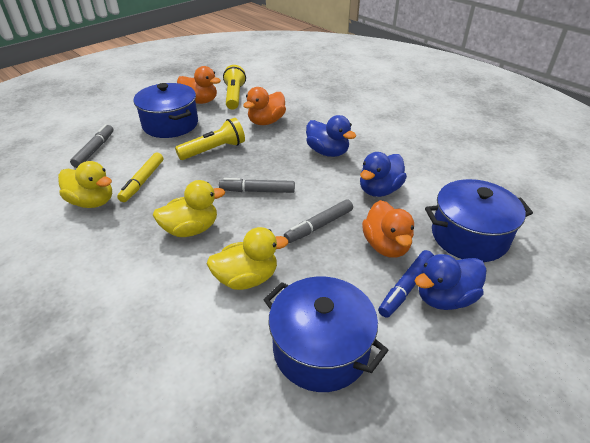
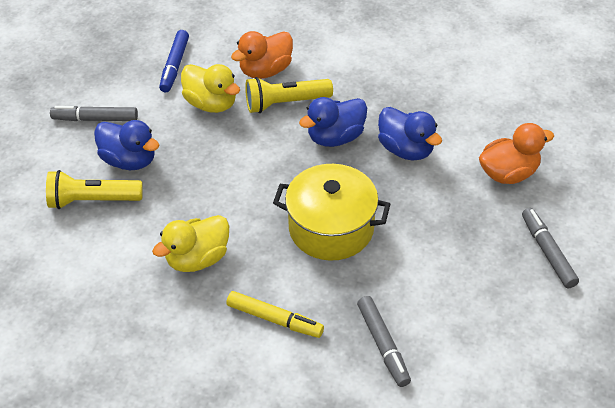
blue pot: 3 -> 0
orange duck: 3 -> 2
yellow duck: 3 -> 2
yellow pot: 0 -> 1

